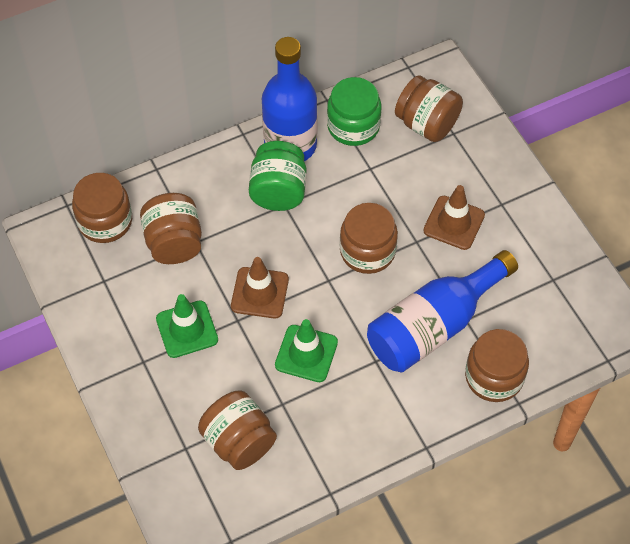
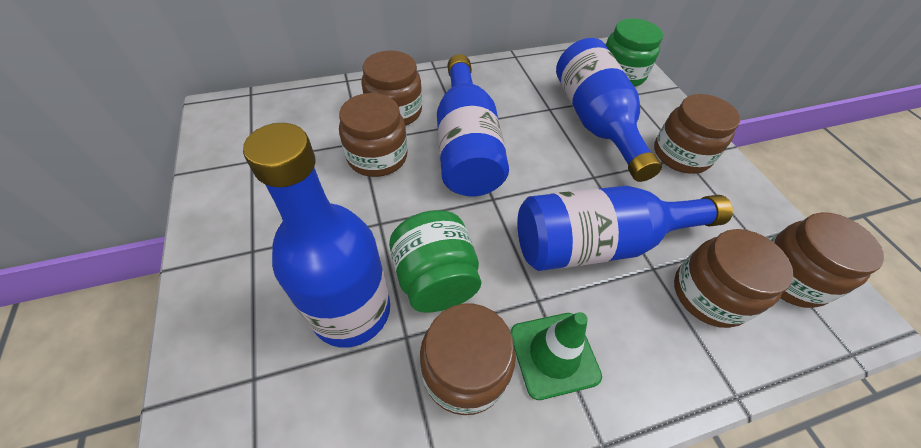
blue bottle: 2 -> 4
brown traffic cone: 2 -> 0
green traffic cone: 2 -> 1

